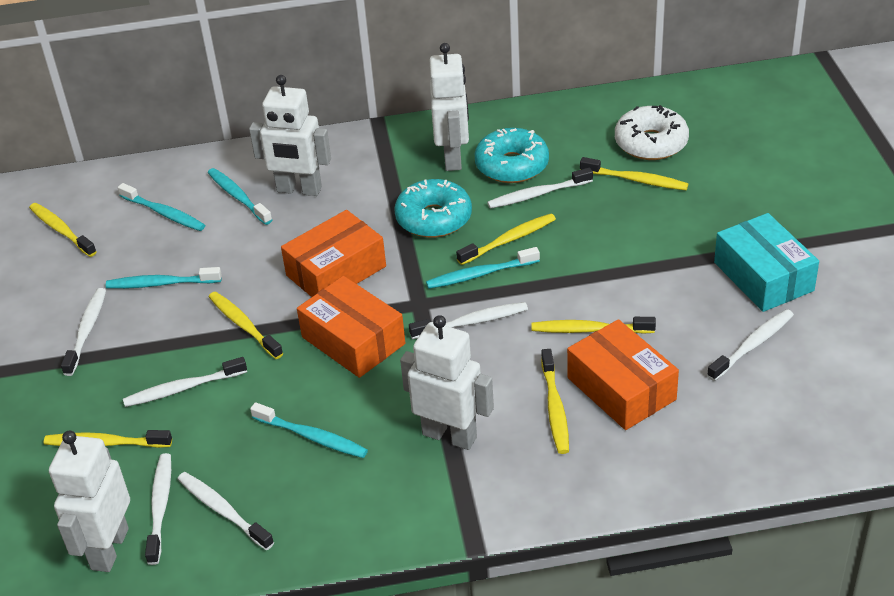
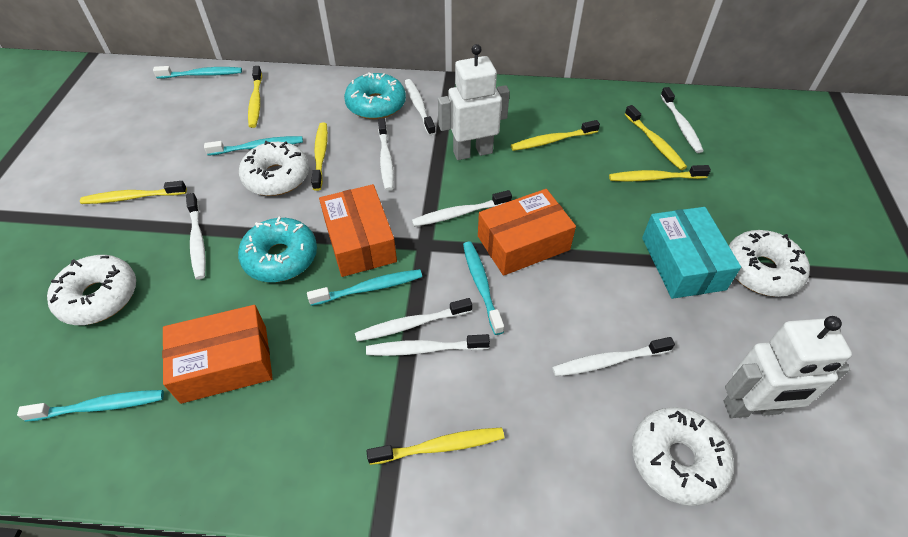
white donut: 1 -> 4
white robot: 4 -> 2
white toothbrush: 7 -> 8

